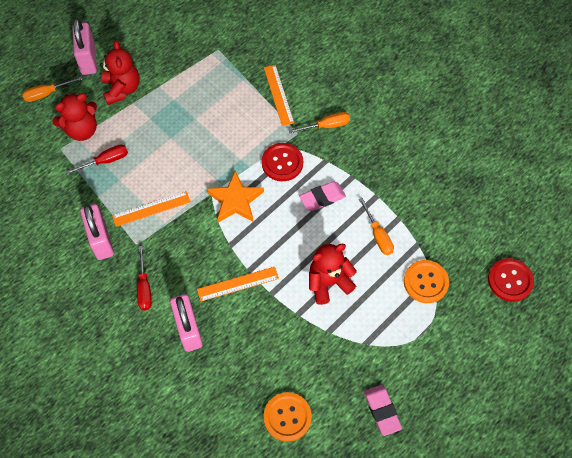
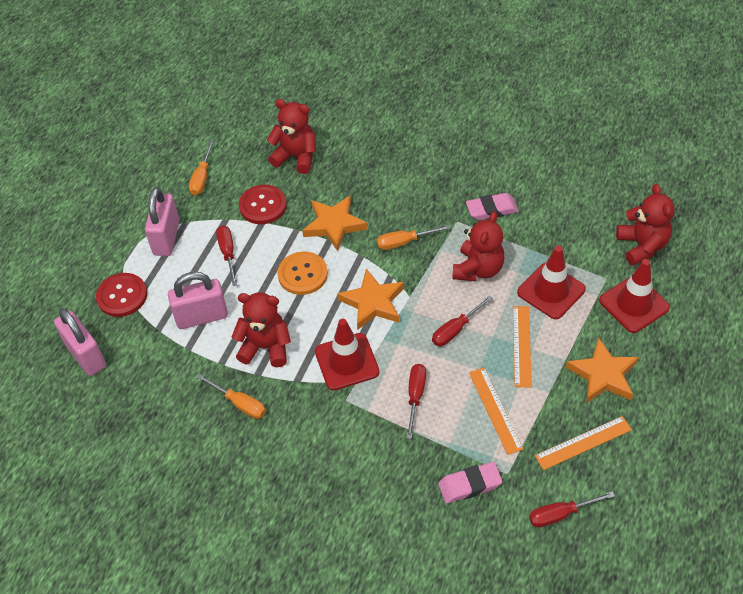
orange button: 2 -> 1
orange star: 1 -> 3
red screwdriver: 2 -> 4
red teddy bear: 3 -> 4
red traffic cone: 0 -> 3

